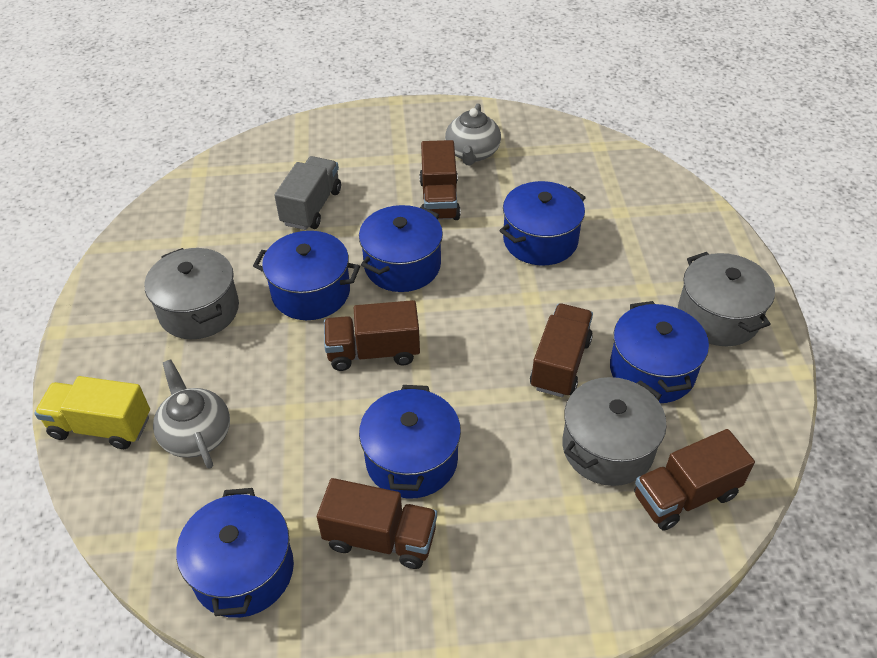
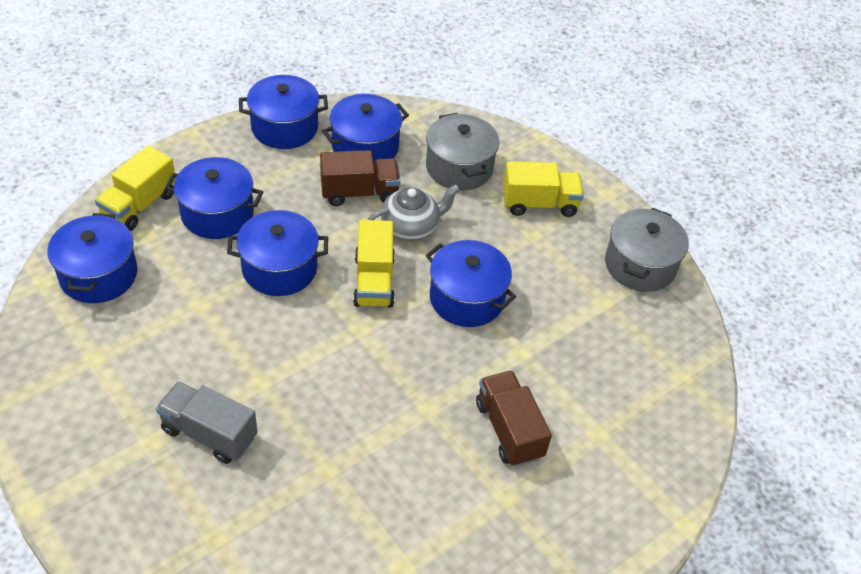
brown truck: 5 -> 2
grey pot: 3 -> 2
grey teapot: 2 -> 1
yellow truck: 1 -> 3

